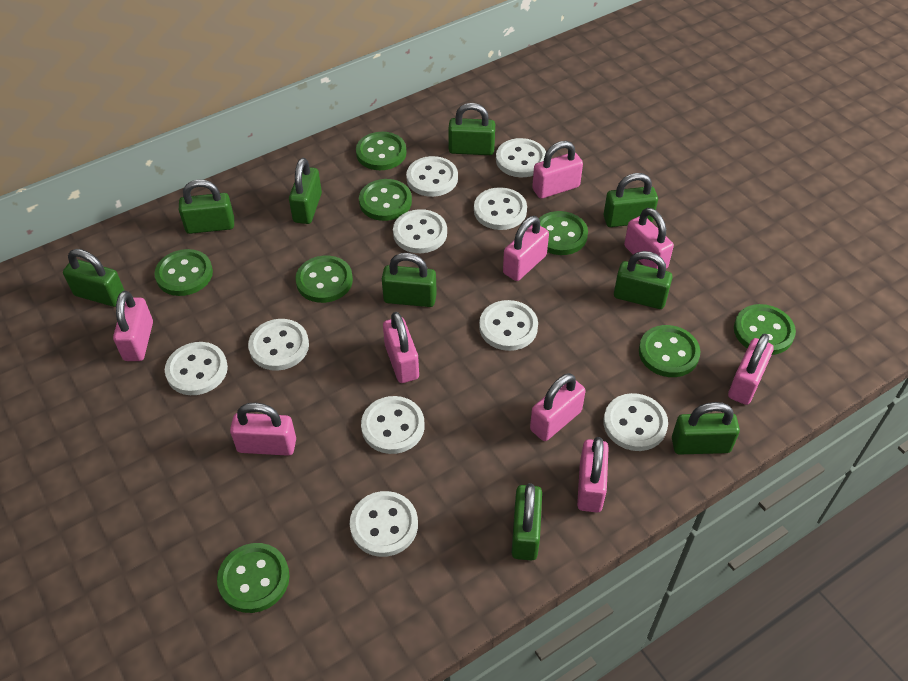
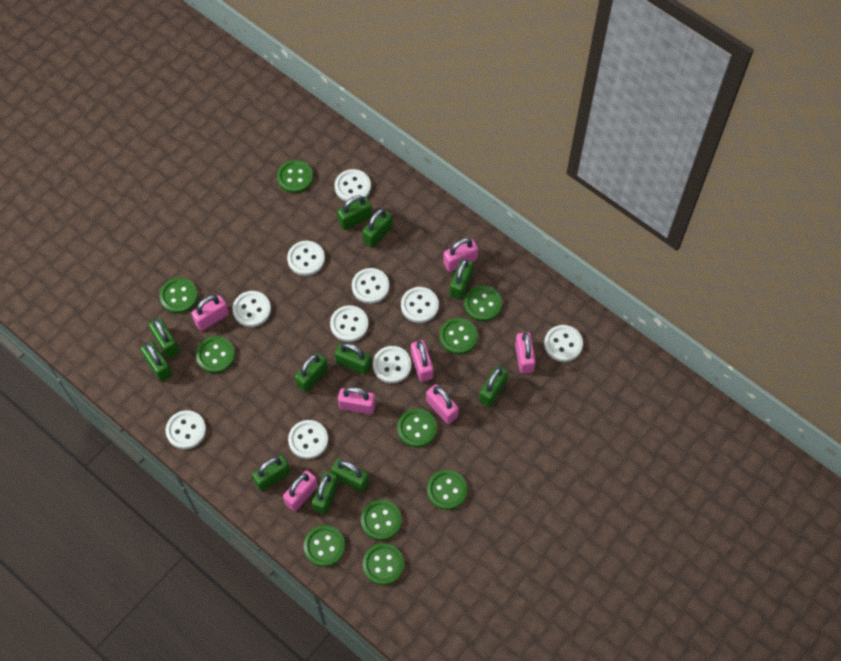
green button: 8 -> 10
green padlock: 9 -> 11
pink padlock: 9 -> 7

